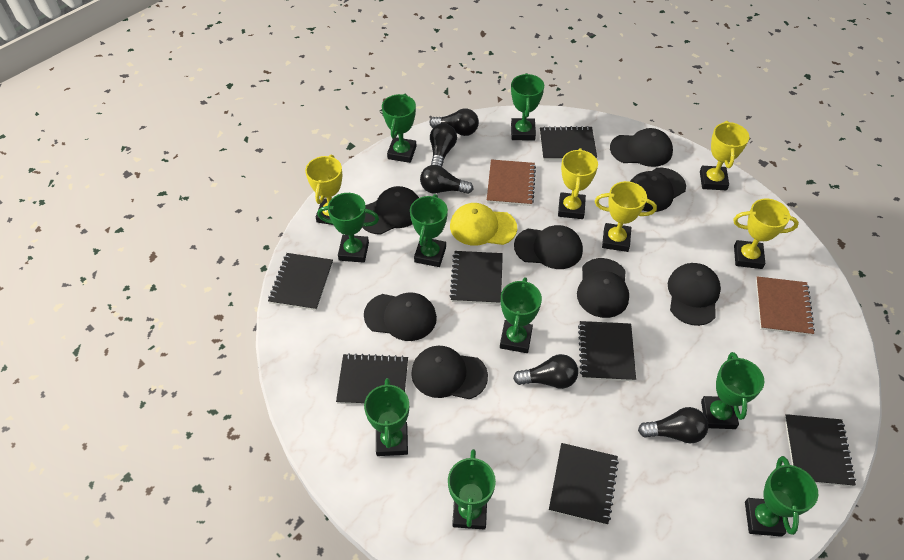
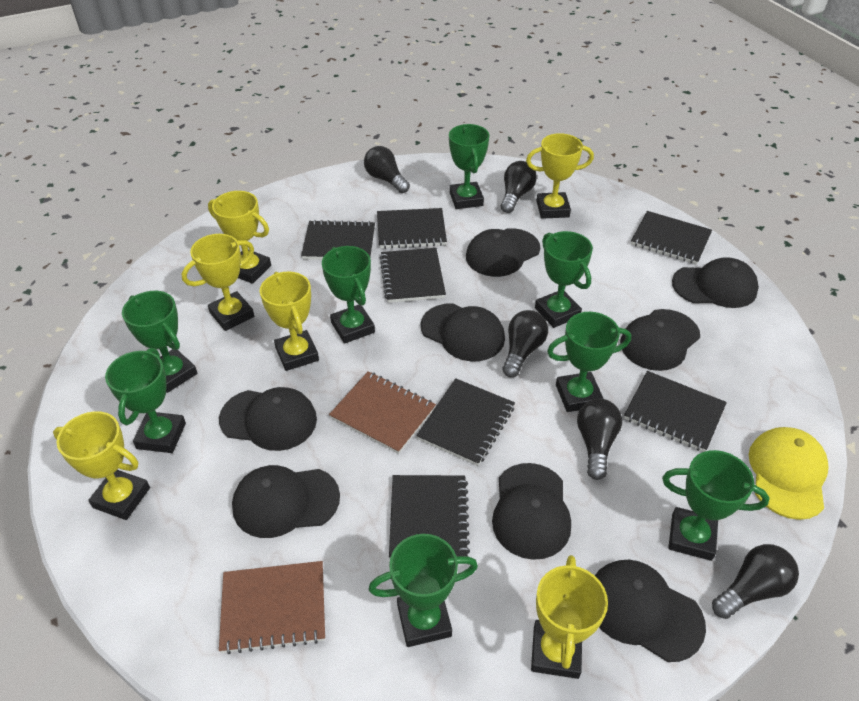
green trophy: 9 -> 8
yellow trophy: 5 -> 6

